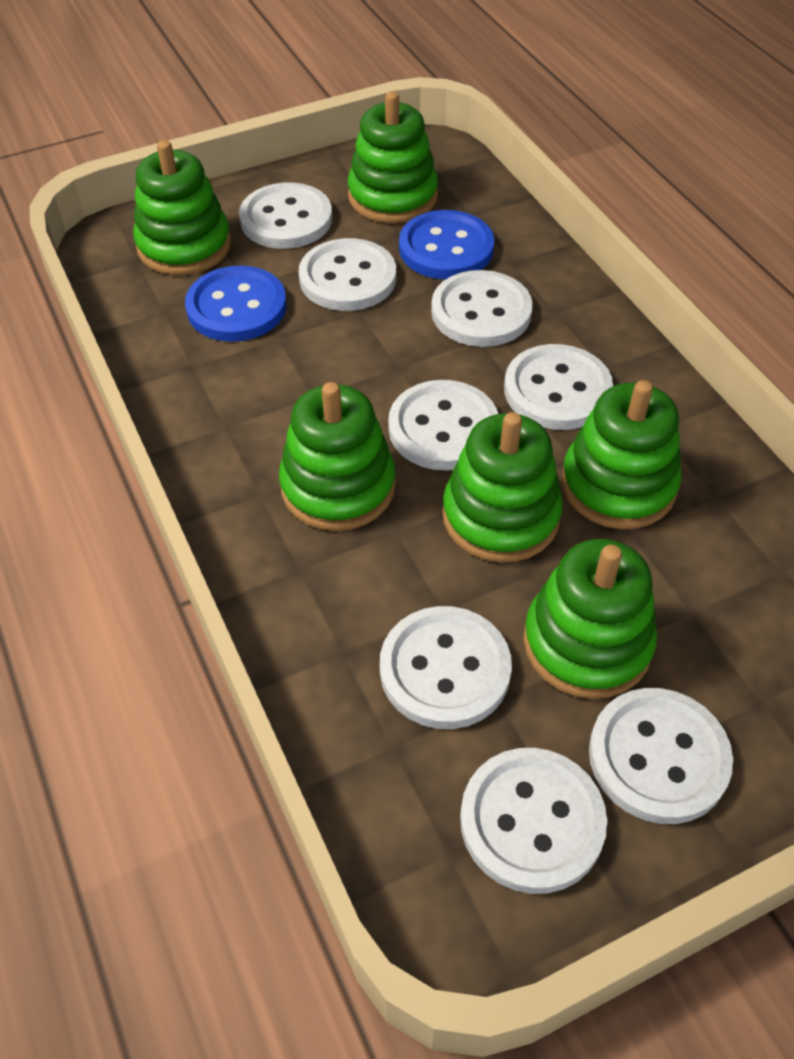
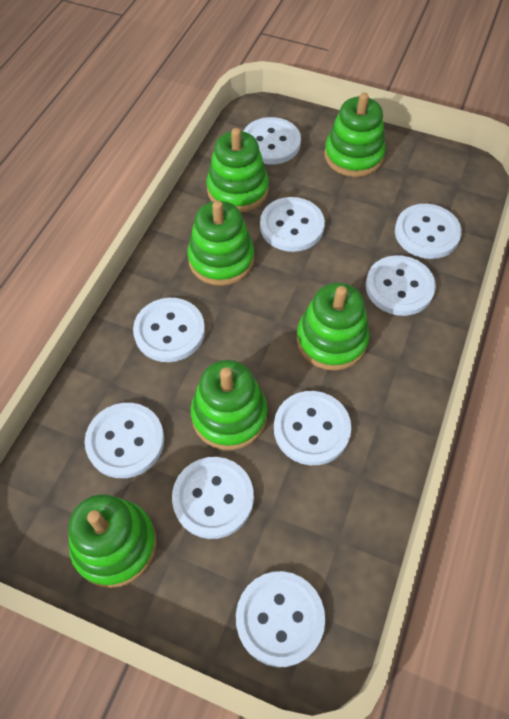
blue button: 2 -> 0
white button: 8 -> 9

